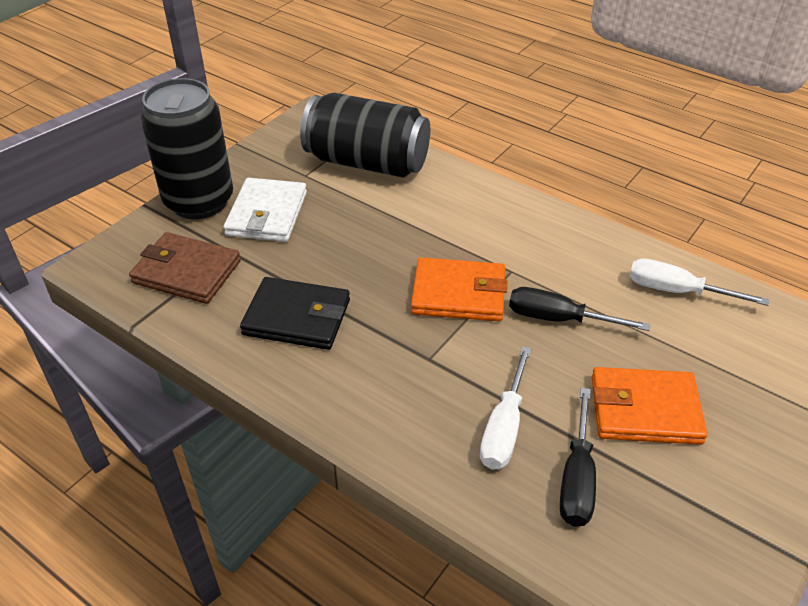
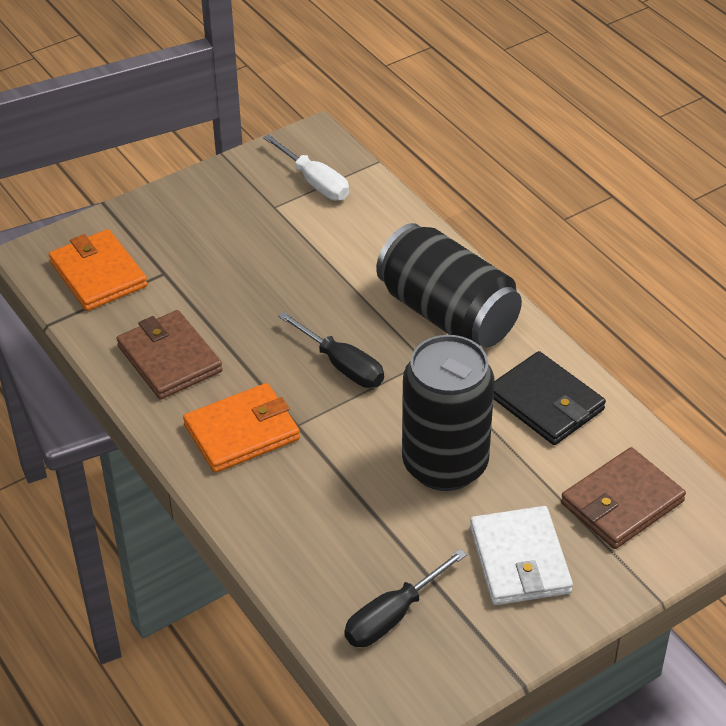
brown wallet: 1 -> 2
white screwdriver: 2 -> 1

